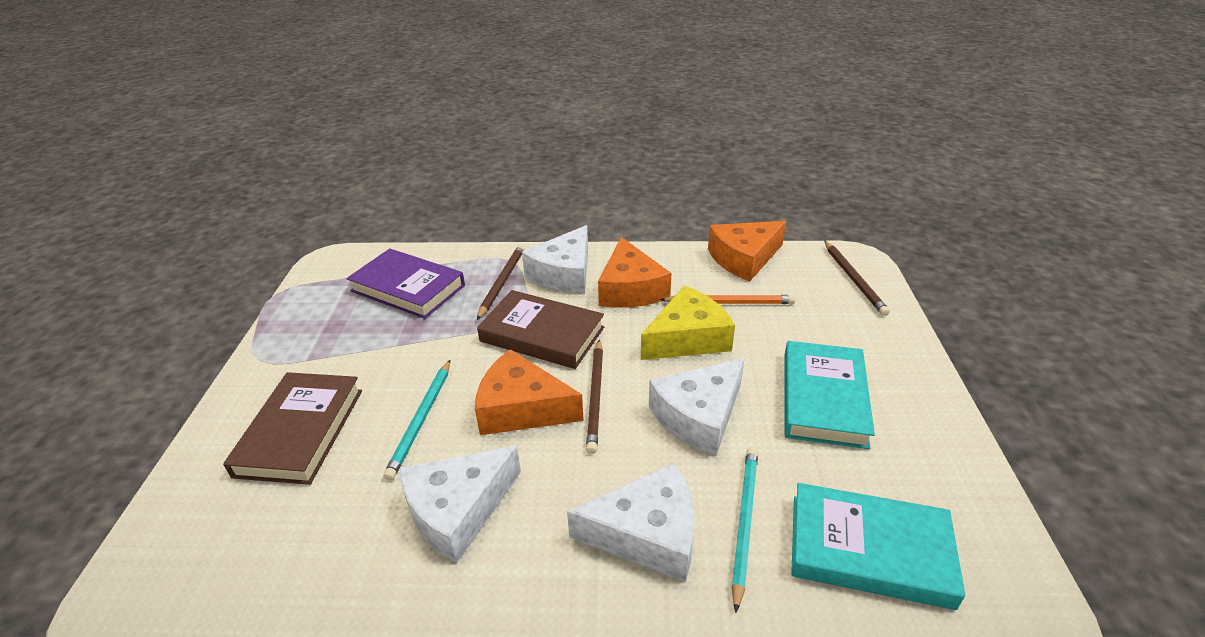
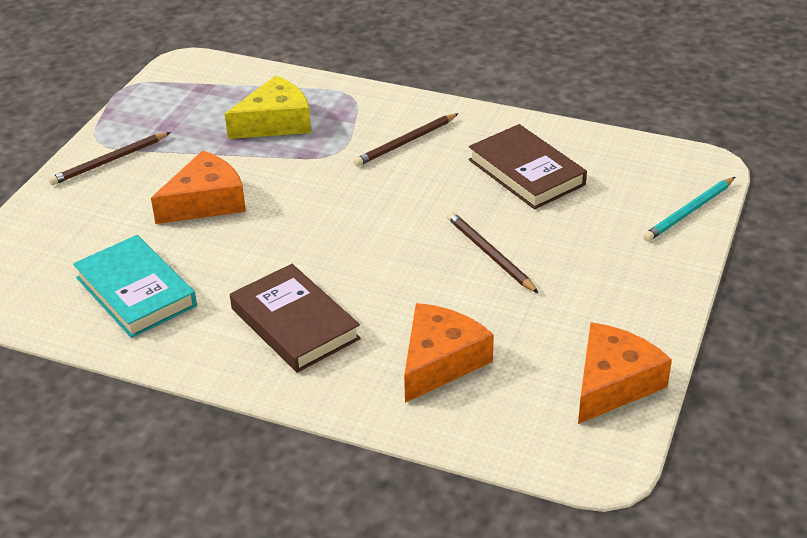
orange pencil: 1 -> 0
purple book: 1 -> 0
turquoise book: 2 -> 1
turquoise pencil: 2 -> 1
white cheese: 4 -> 0

